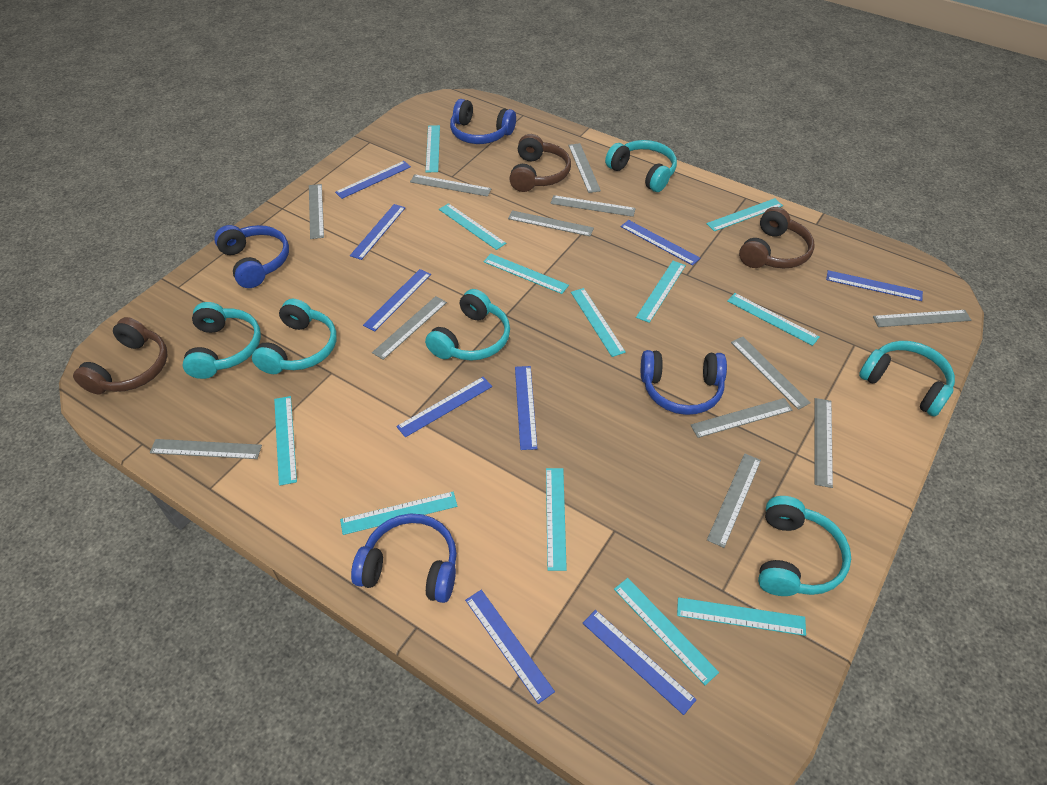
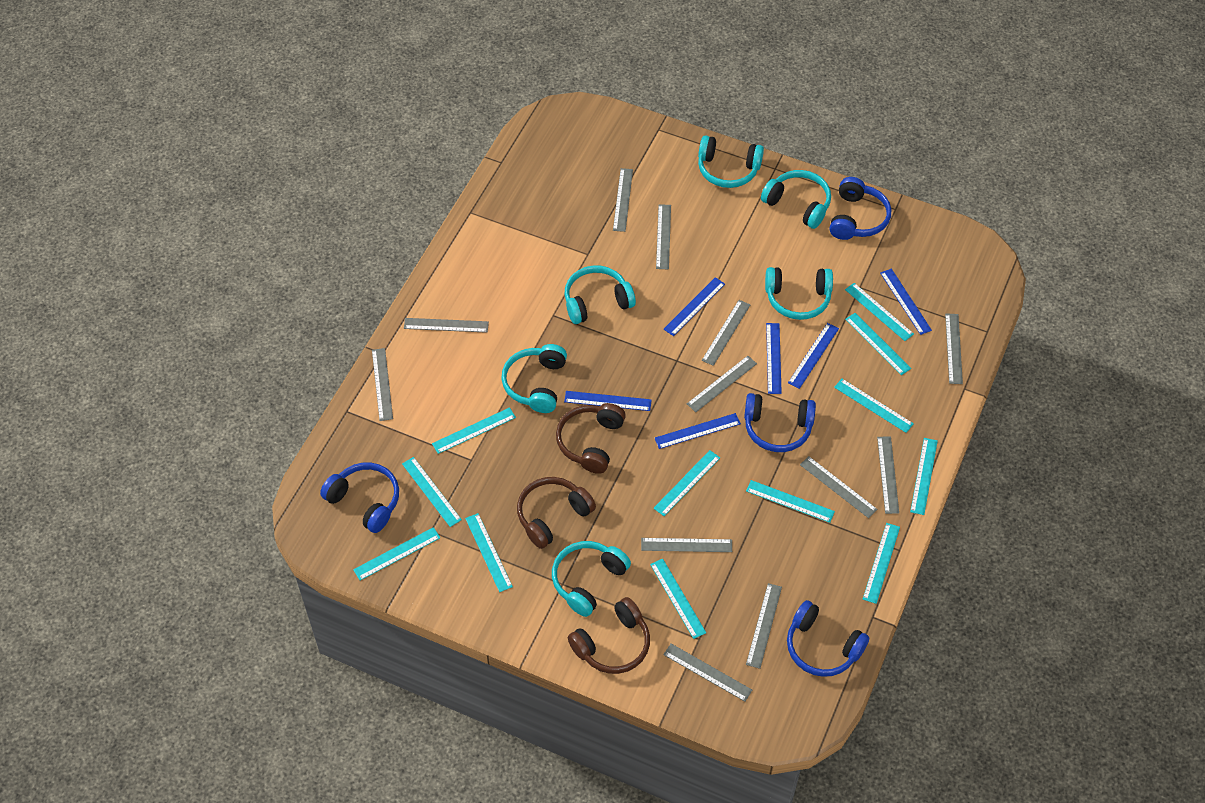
blue ruler: 9 -> 6

